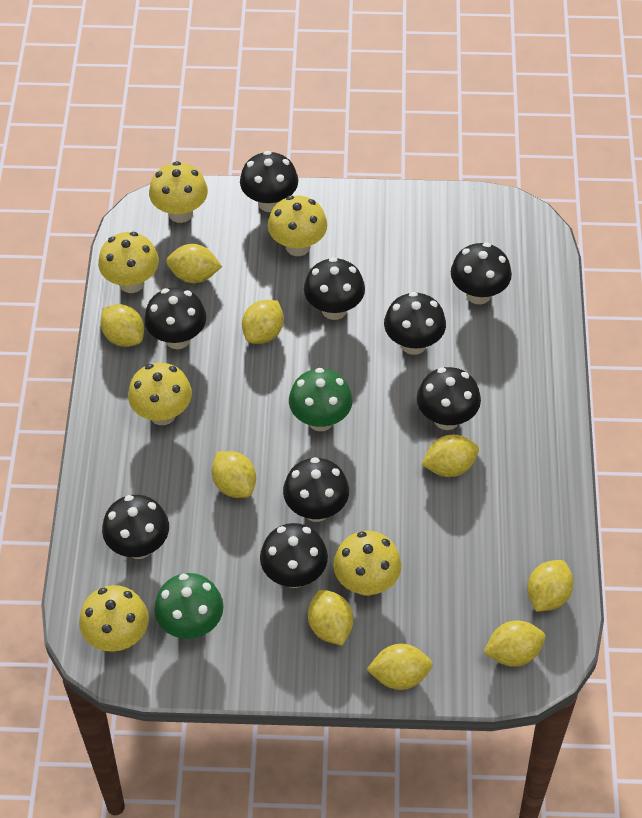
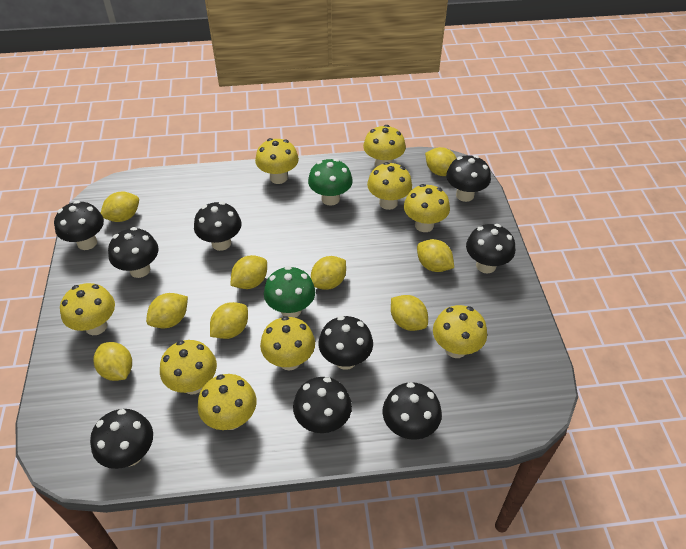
yellow mushroom: 6 -> 9

